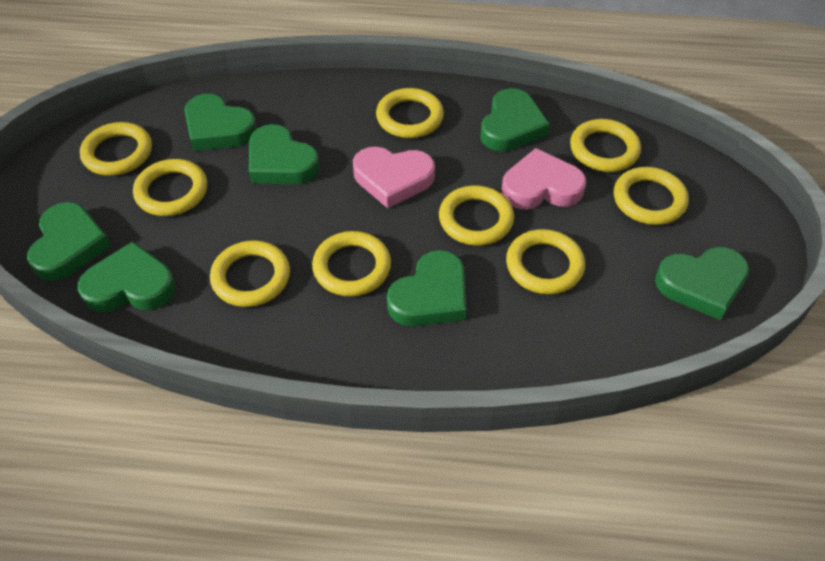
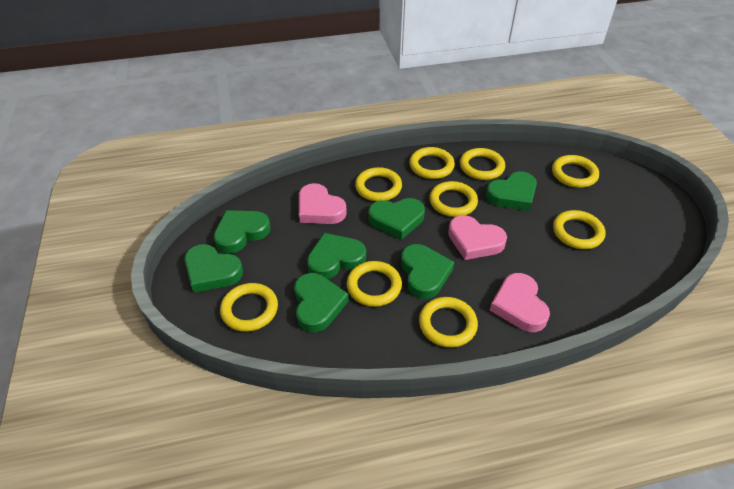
pink heart: 2 -> 3

